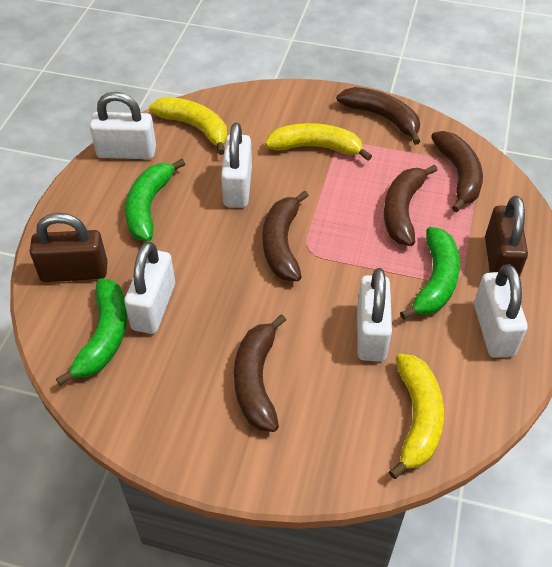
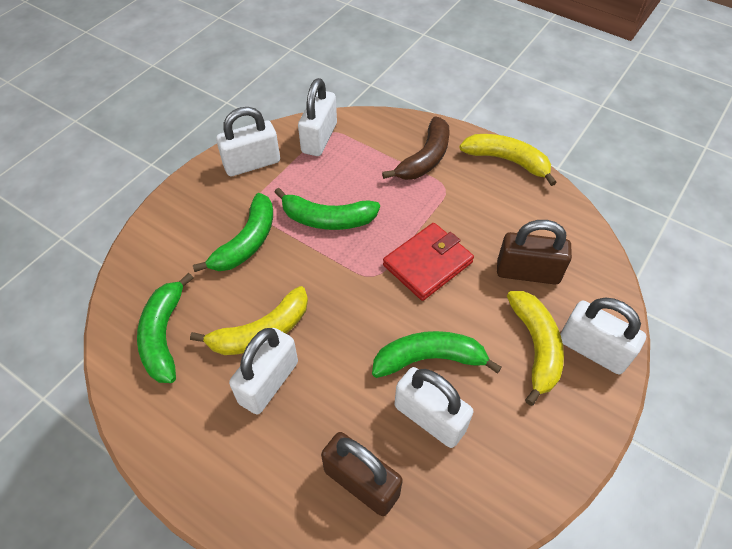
brown banana: 5 -> 1
green banana: 3 -> 4
red wallet: 0 -> 1

